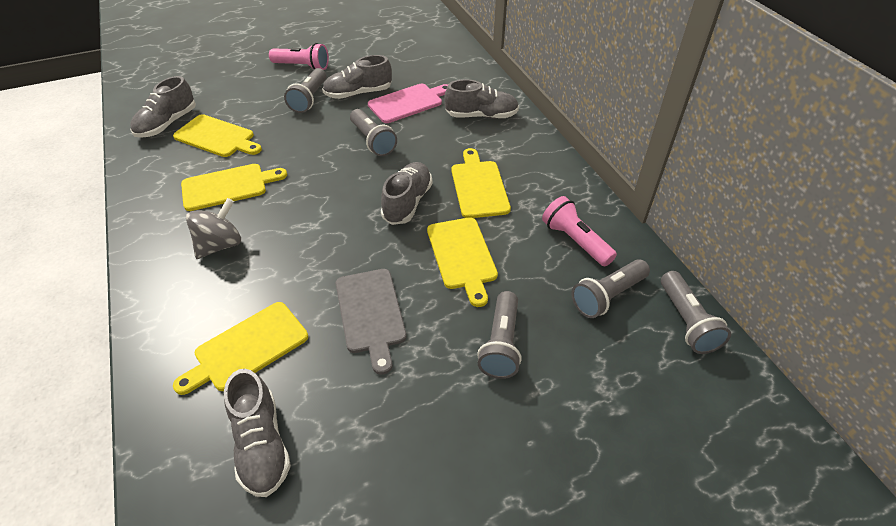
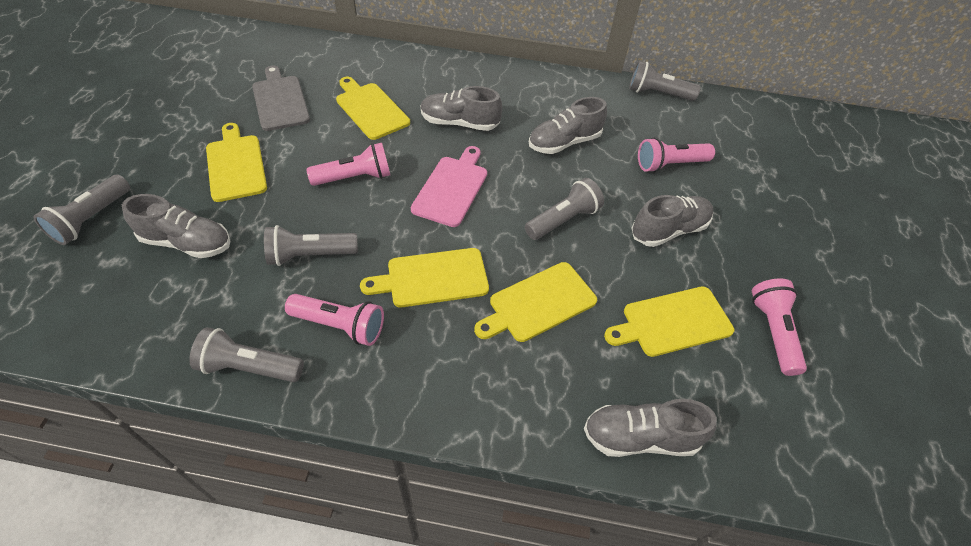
grey spinning top: 1 -> 0
pink flashlight: 2 -> 4

